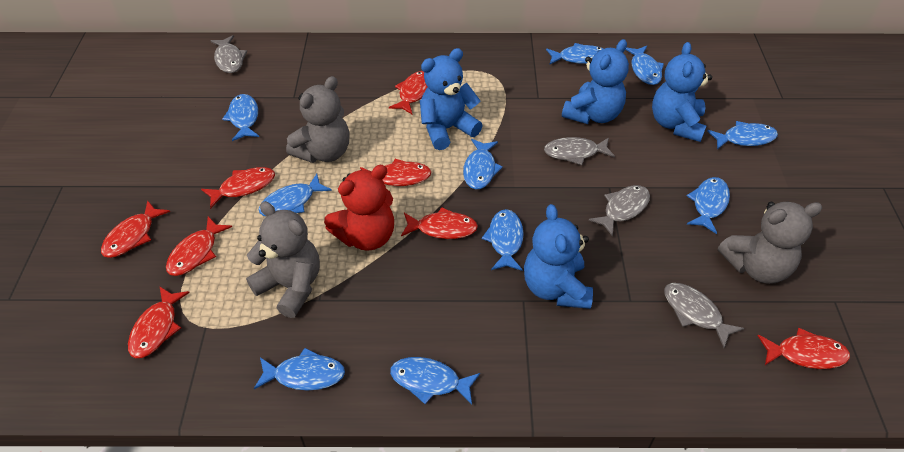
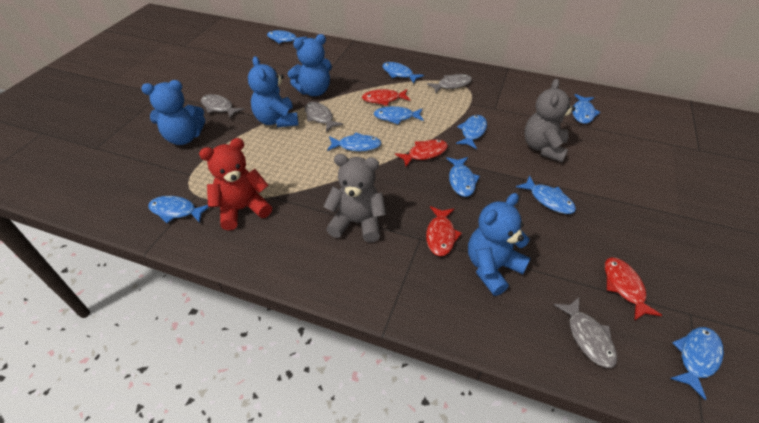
grey teddy bear: 3 -> 2
red fish: 8 -> 4

